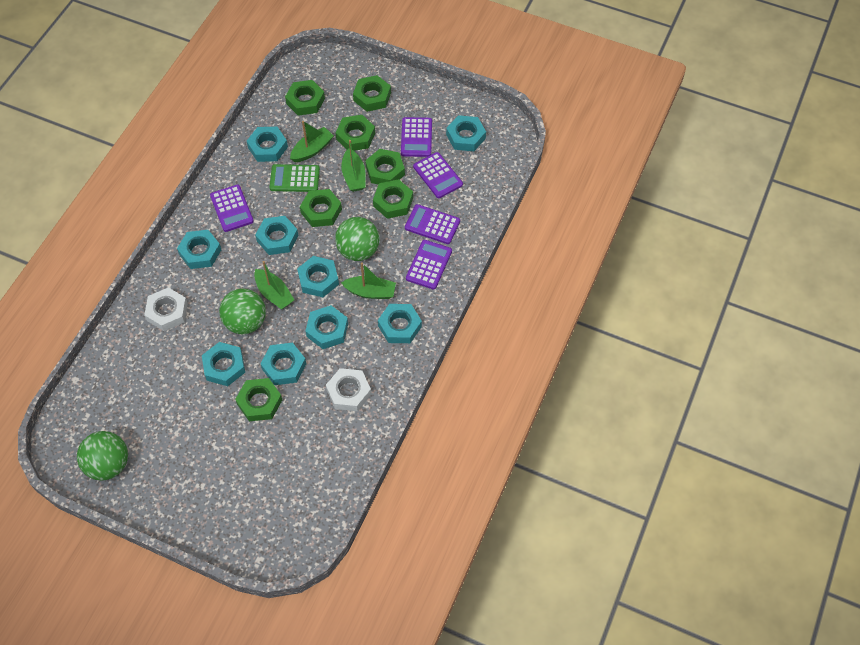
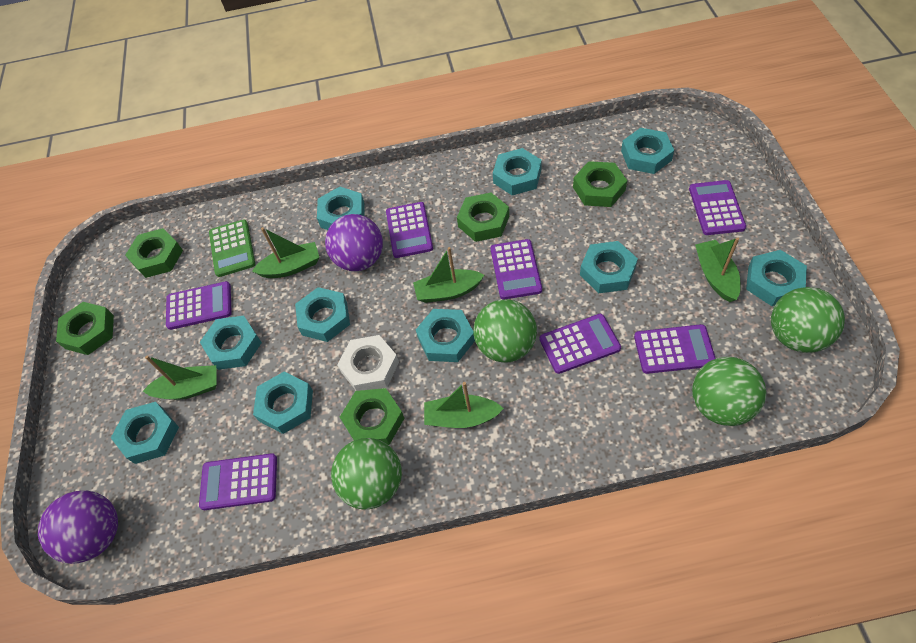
green ball: 3 -> 4
green boat: 4 -> 5
green nut: 7 -> 5
purple ball: 0 -> 2
purple calculator: 5 -> 7
turquoise nut: 9 -> 10
white nut: 2 -> 1

